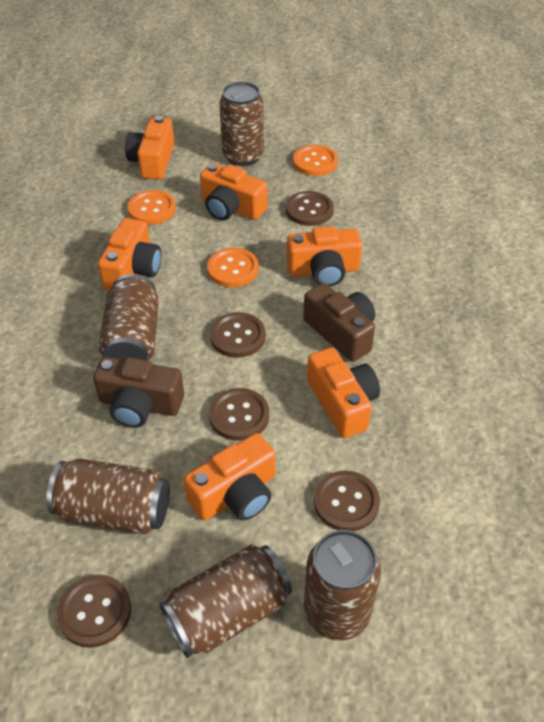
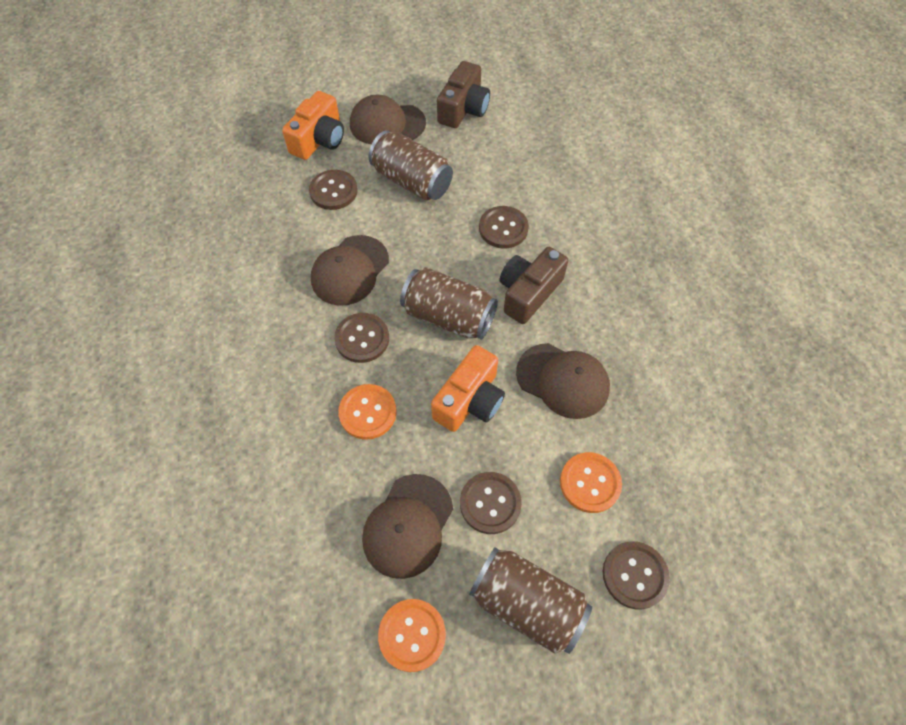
brown can: 5 -> 3
brown cap: 0 -> 4
orange camera: 6 -> 2

